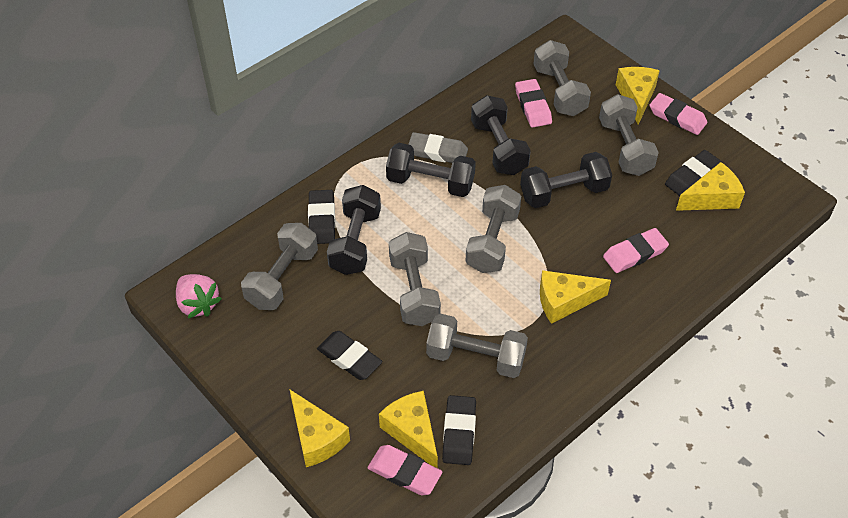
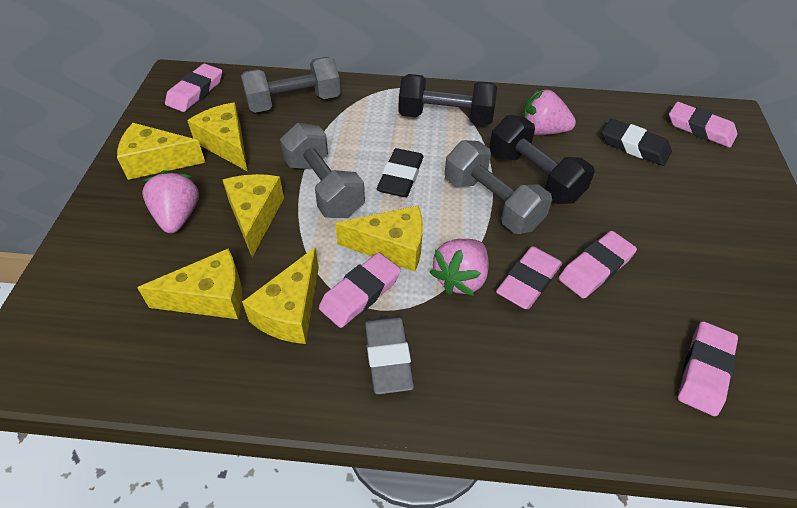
black dumbbell: 4 -> 2
black eraser: 4 -> 2
grey dumbbell: 6 -> 3
pink eraser: 4 -> 6
pink strawberry: 1 -> 3
yellow cheese: 5 -> 6

